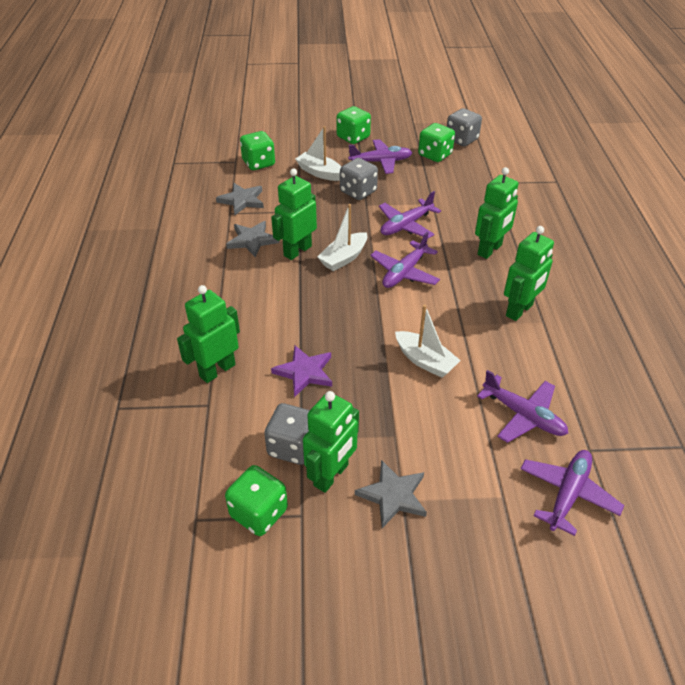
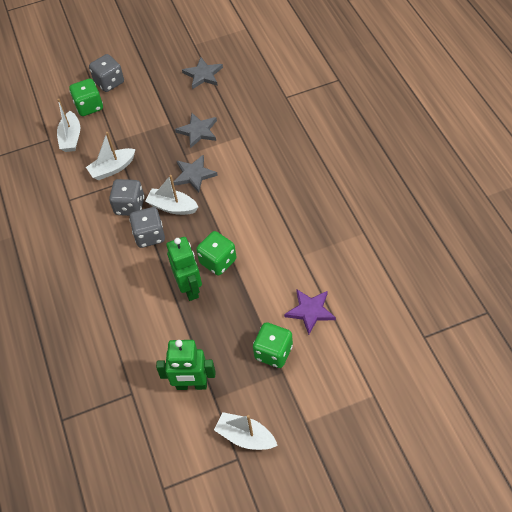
green dice: 4 -> 3
green robot: 5 -> 2
purple plane: 5 -> 0
white boat: 3 -> 4

